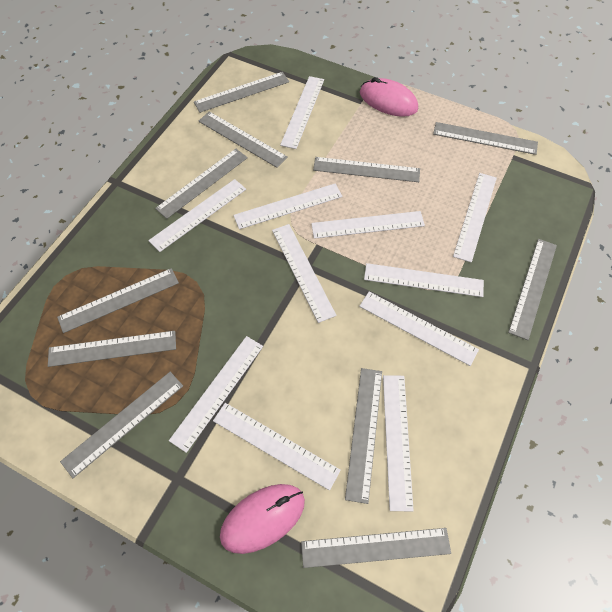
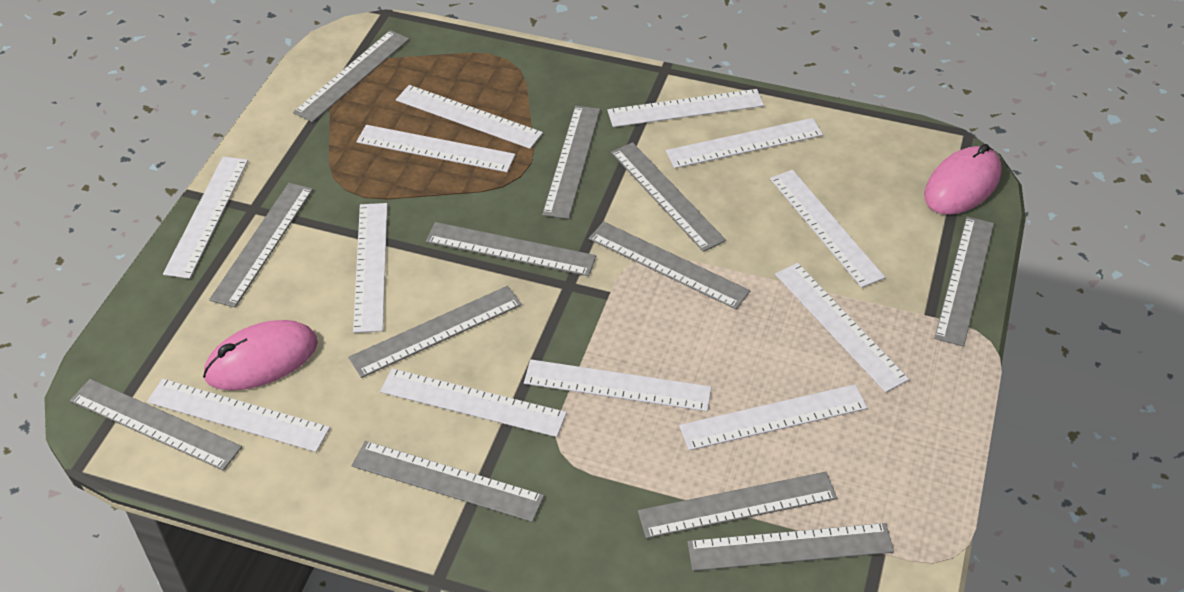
grey ruler: 11 -> 12
white ruler: 11 -> 12

